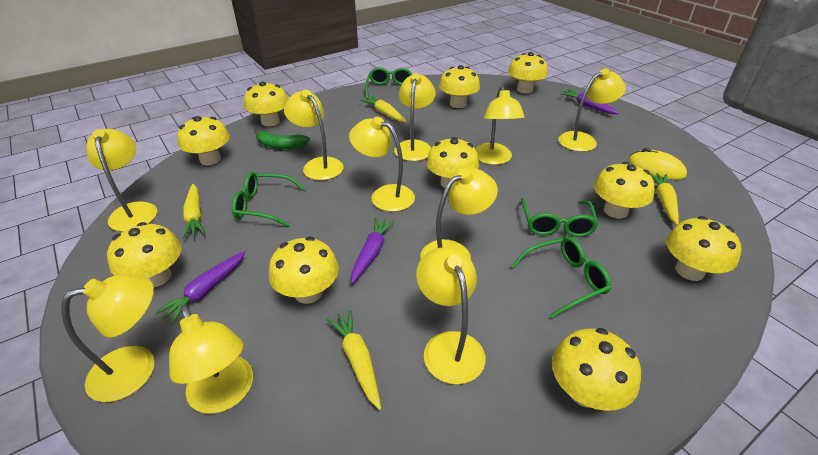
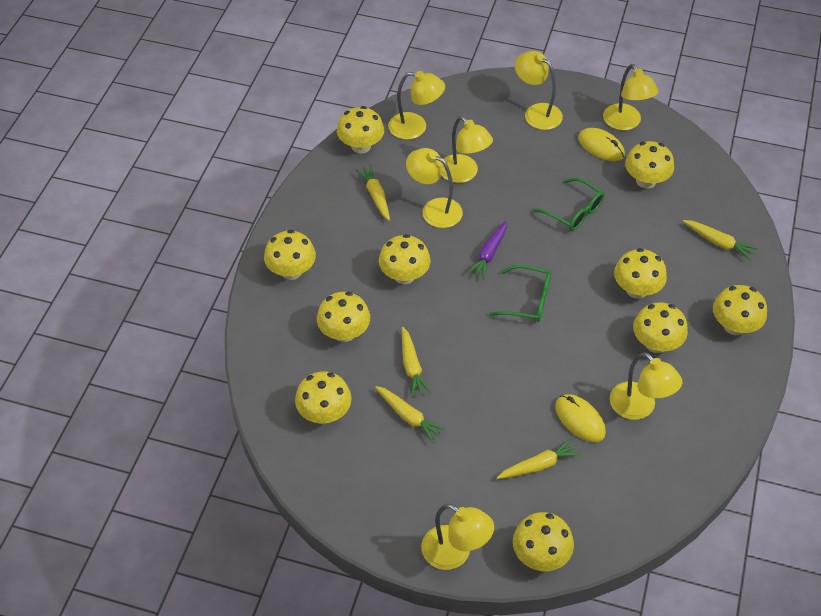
green banana: 1 -> 0
green glasses: 4 -> 2
purple carrot: 3 -> 1
yellow carrot: 4 -> 5
yellow lamp: 10 -> 7
yellow mouse: 1 -> 2

